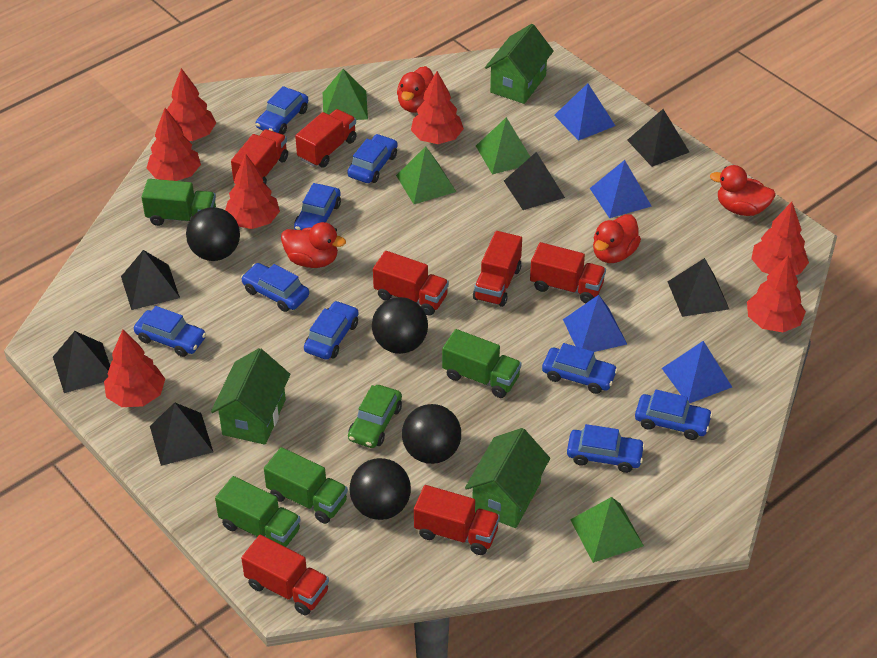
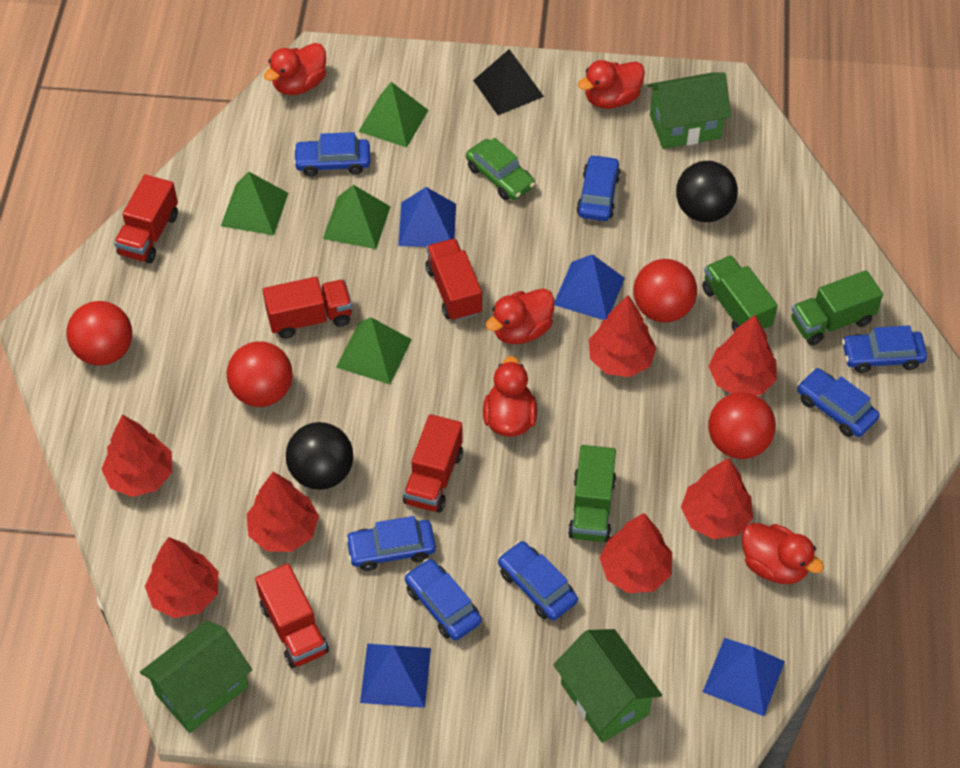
black ball: 4 -> 2
black pyramid: 6 -> 1
blue car: 9 -> 7
green truck: 4 -> 3
red ball: 0 -> 4
red duck: 4 -> 5
red truck: 7 -> 5

